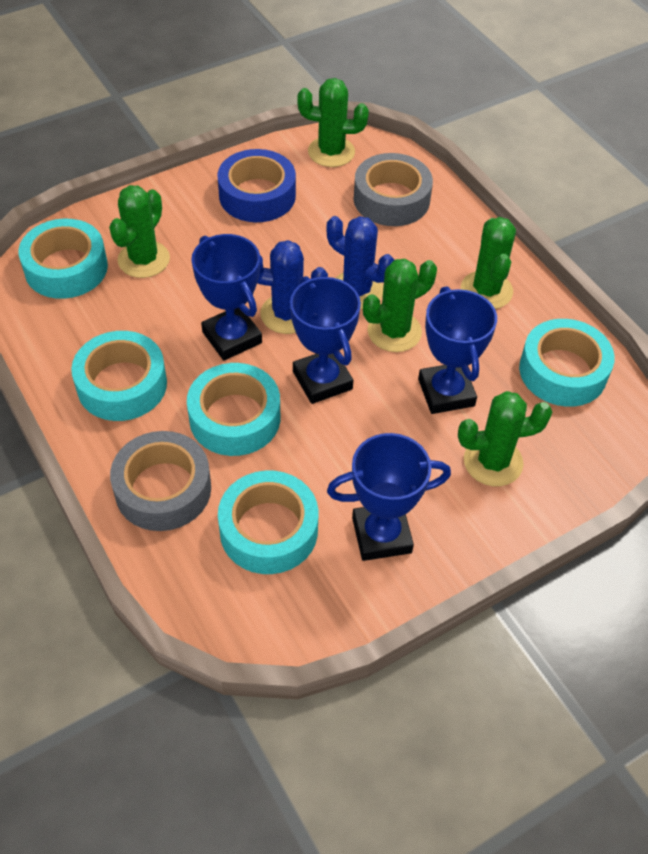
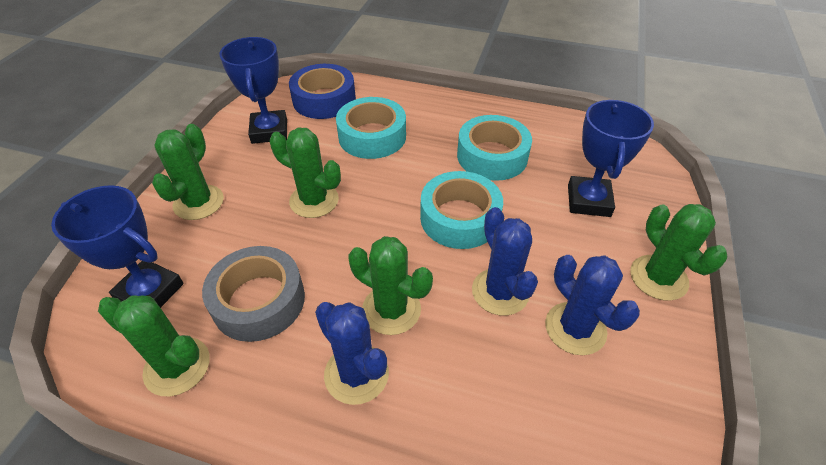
blue cactus: 2 -> 3
blue trophy: 4 -> 3
grey tape: 2 -> 1
turquoise tape: 5 -> 3

